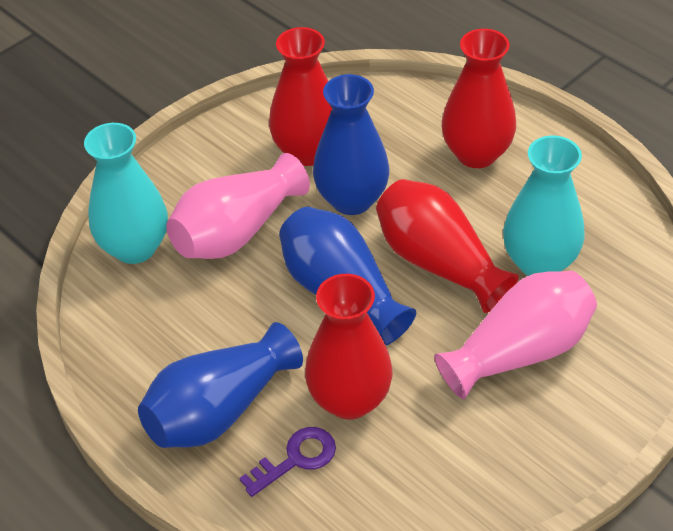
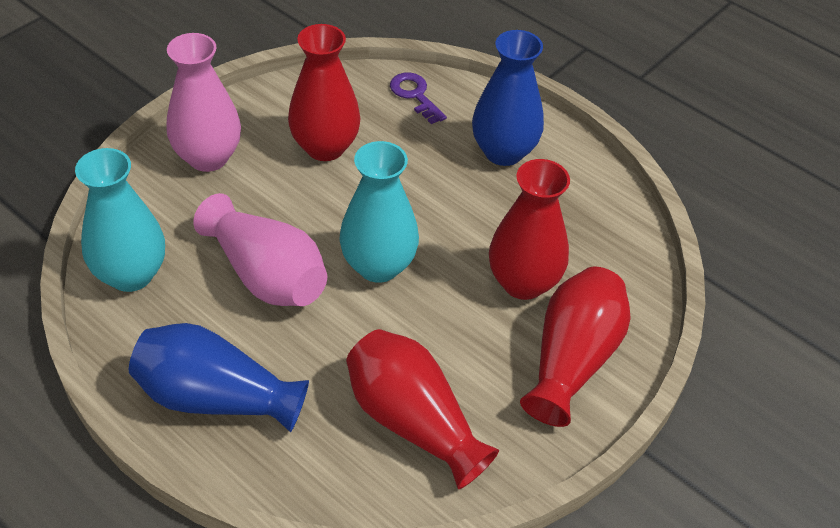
blue vase: 3 -> 2

